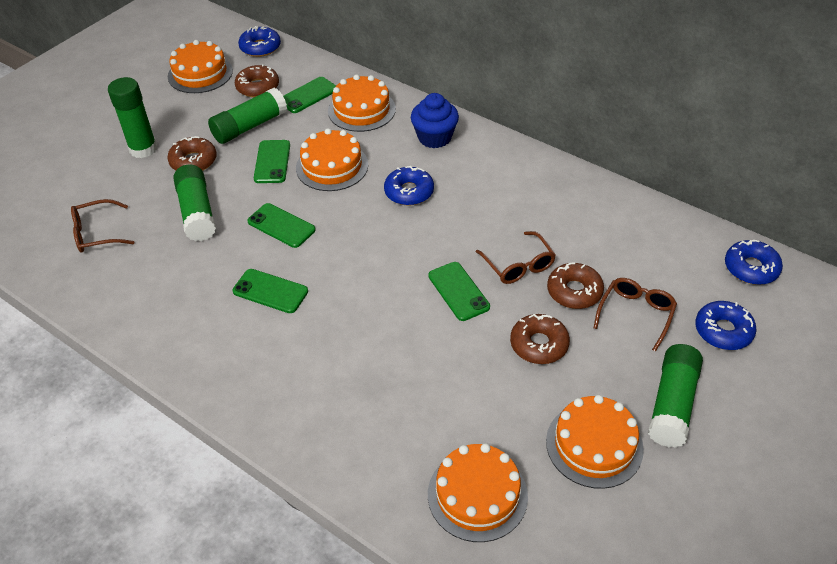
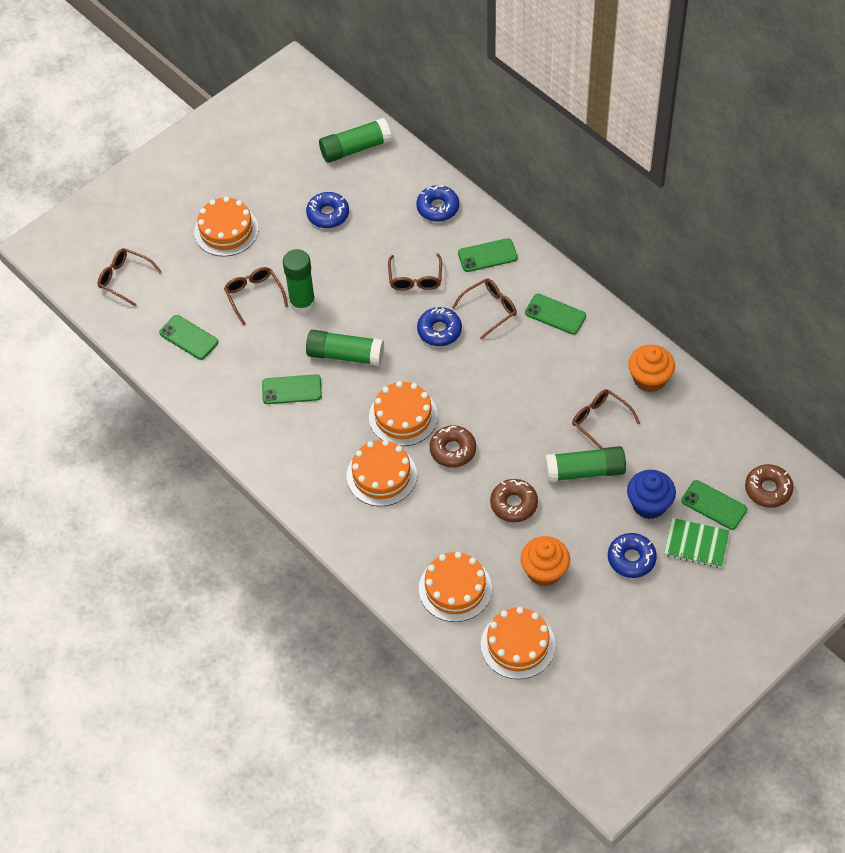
brown donut: 4 -> 3
brown glasses: 3 -> 5
green notebook: 0 -> 1
orange cupcake: 0 -> 2

